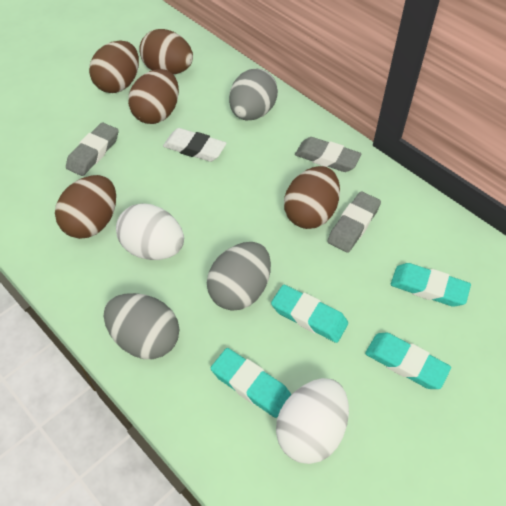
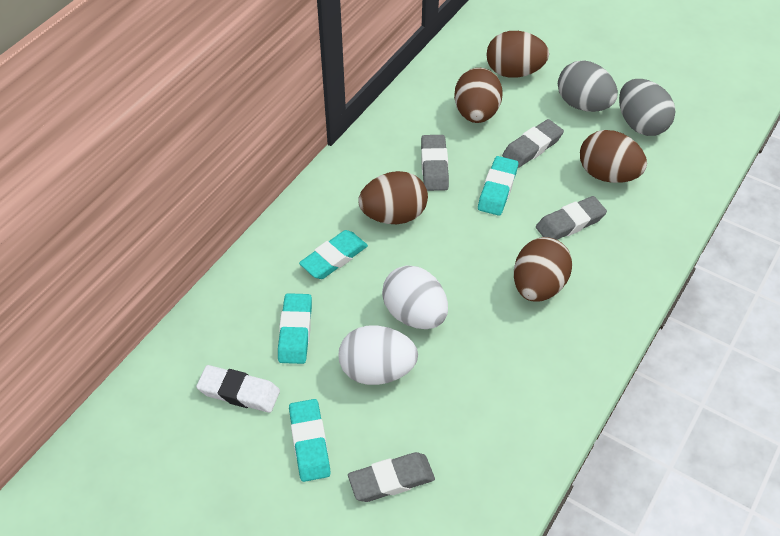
grey egg: 3 -> 2
grey eraser: 3 -> 4

